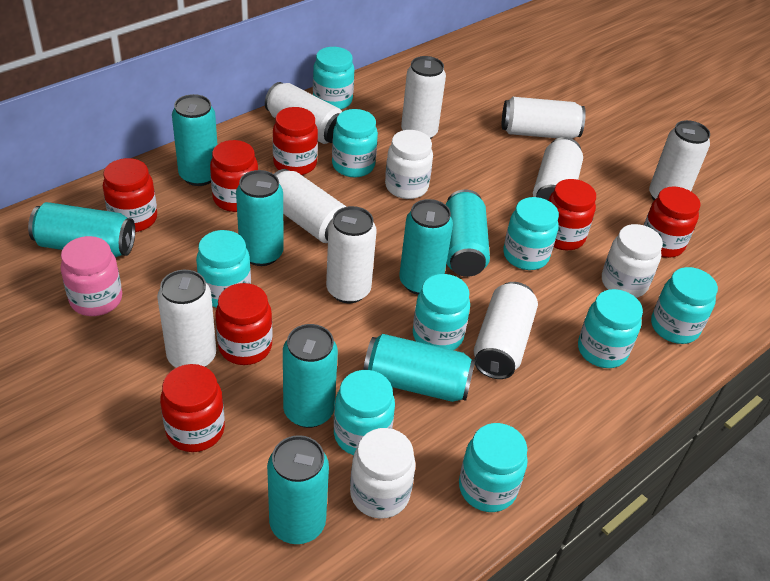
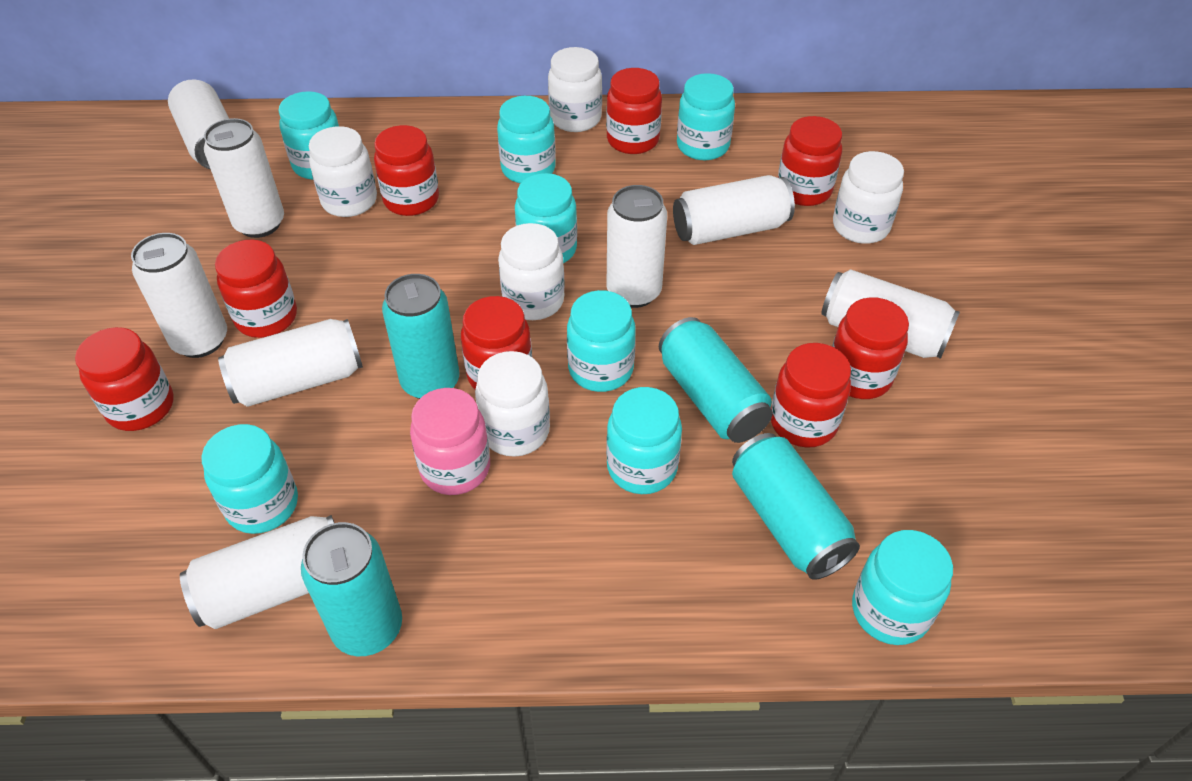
red jar: 7 -> 8
turquoise can: 8 -> 4
turquoise jar: 9 -> 8
white can: 9 -> 8
white jar: 3 -> 5

